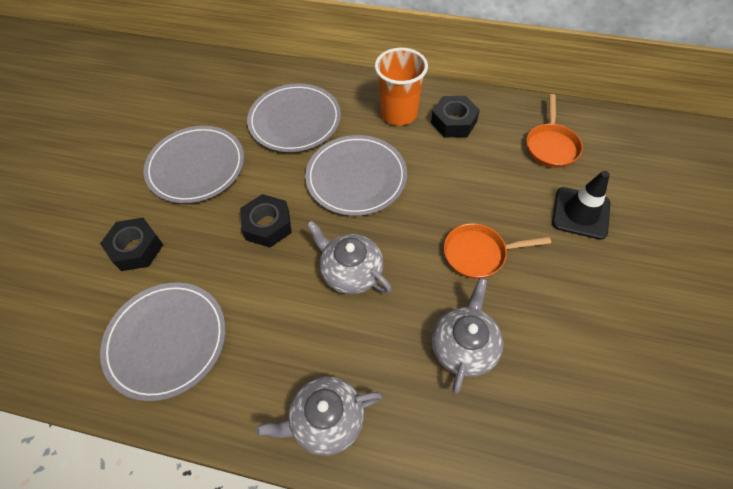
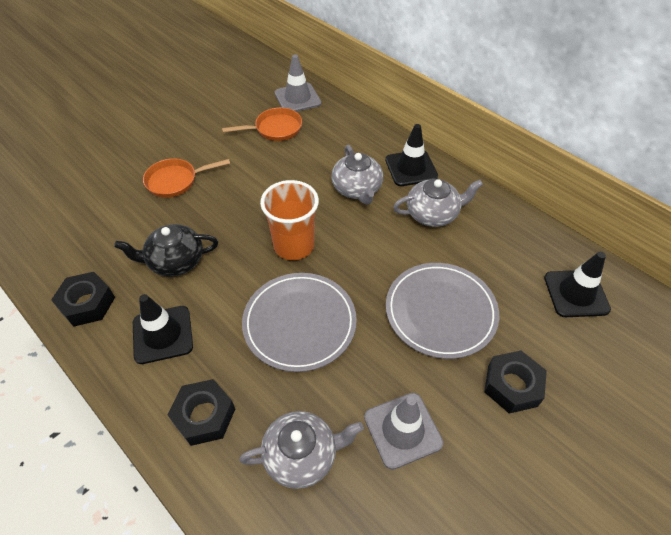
black teapot: 0 -> 1
black traffic cone: 1 -> 3
grey plate: 4 -> 2
grey traffic cone: 0 -> 2

